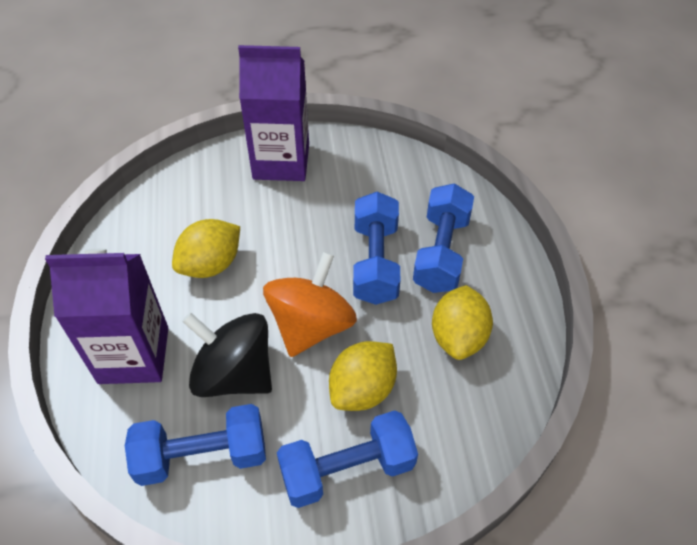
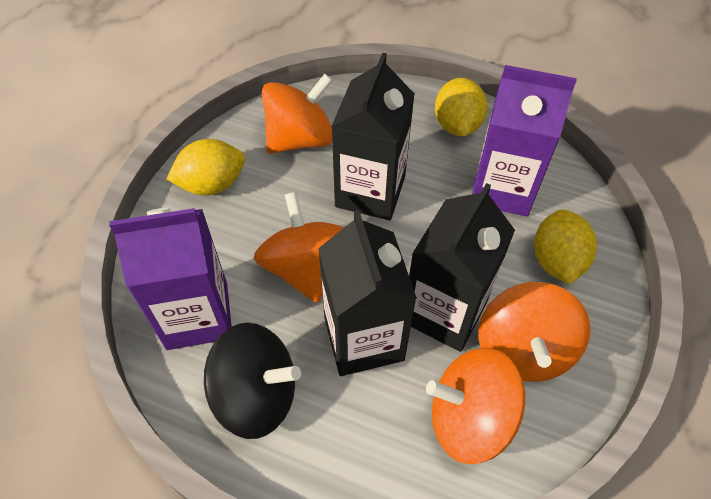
black carton: 0 -> 3
blue dumbbell: 4 -> 0
orange spinning top: 1 -> 4

